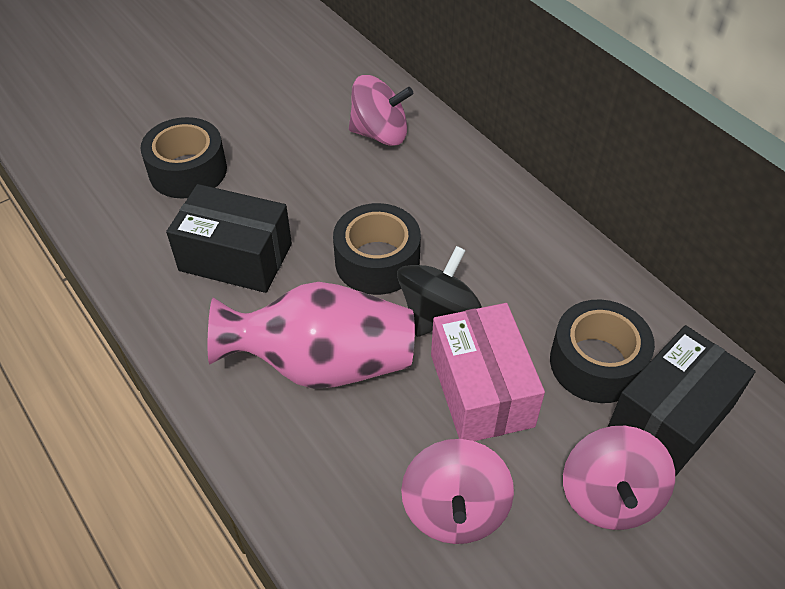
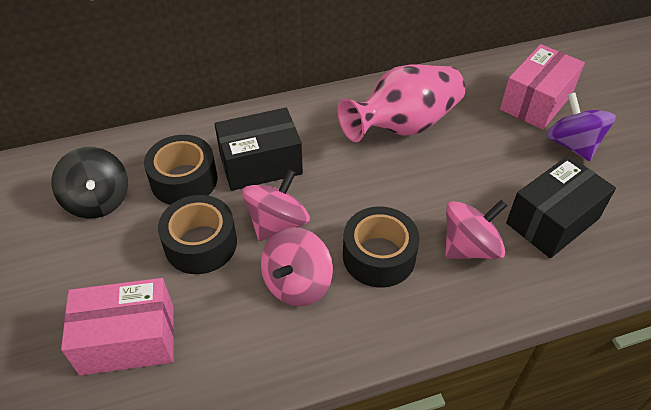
pink box: 1 -> 2
purple spinning top: 0 -> 1

